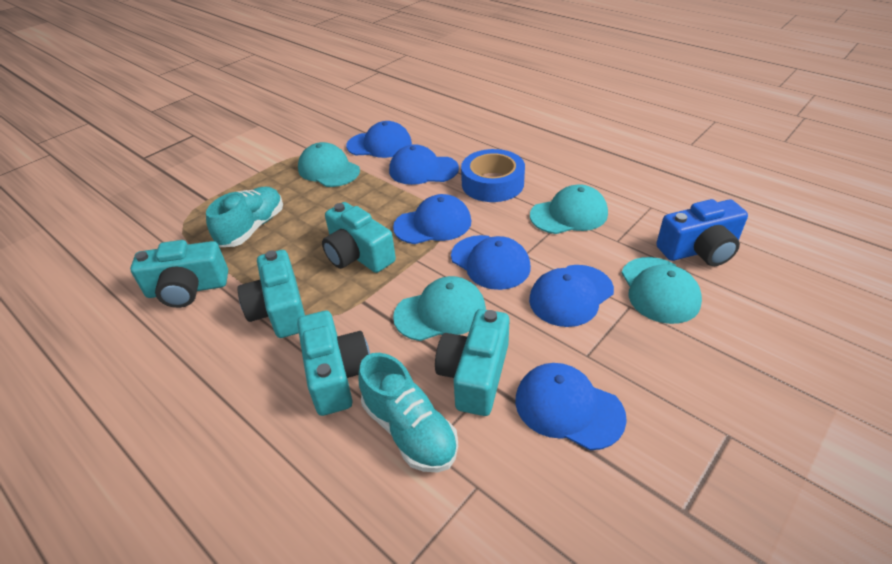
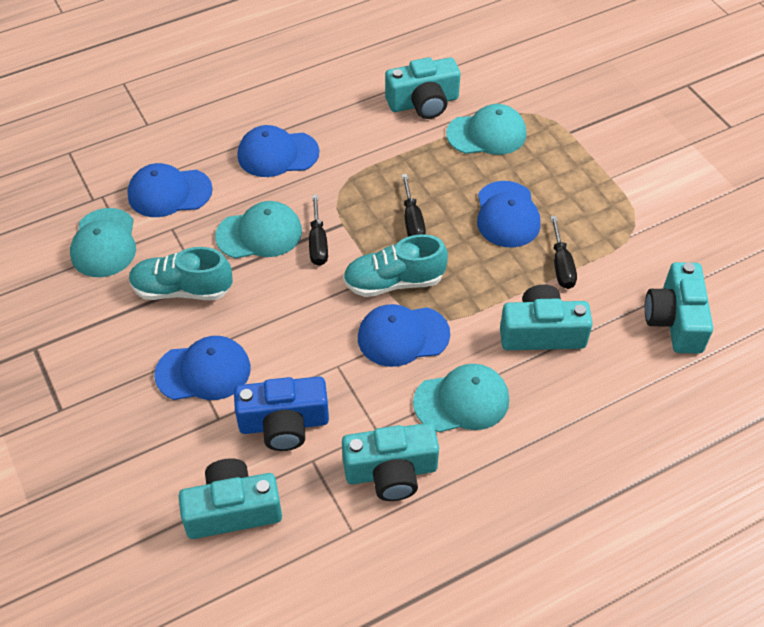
black screwdriver: 0 -> 3
blue cap: 6 -> 5
blue tape: 1 -> 0

